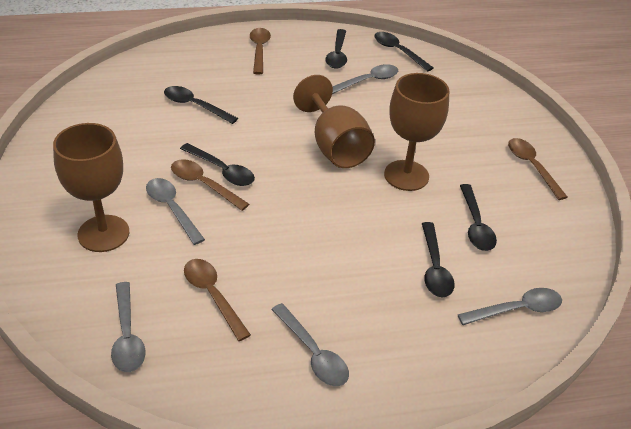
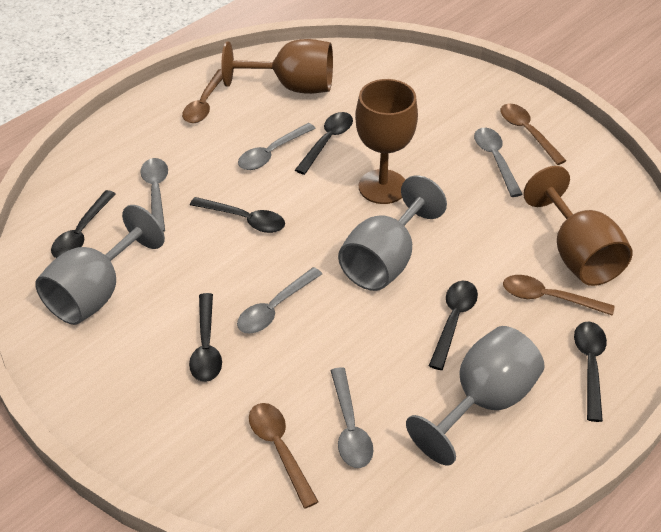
grey goblet: 0 -> 3

